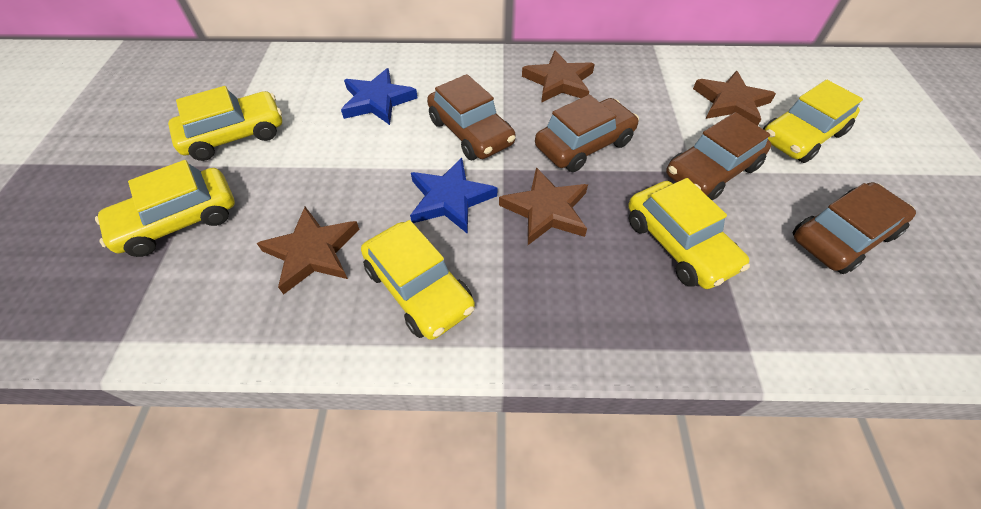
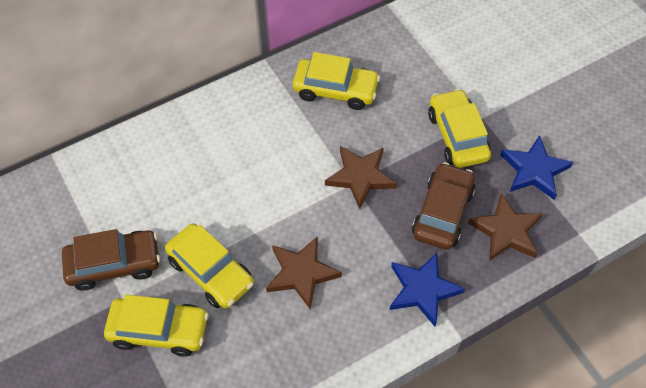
brown car: 4 -> 2
brown star: 4 -> 3
yellow car: 5 -> 4

